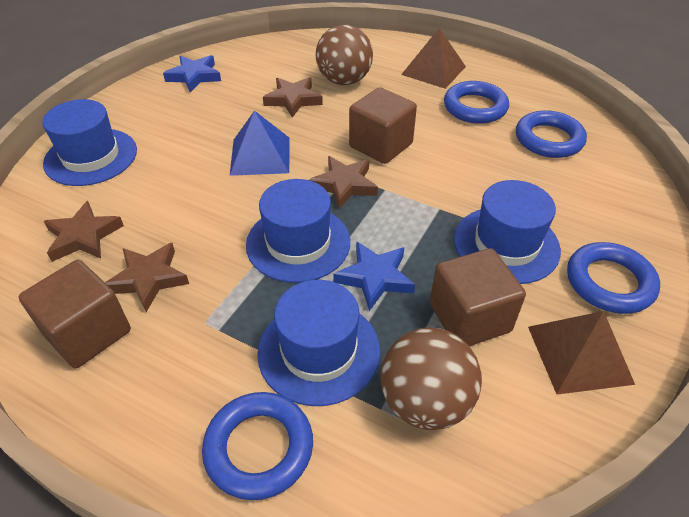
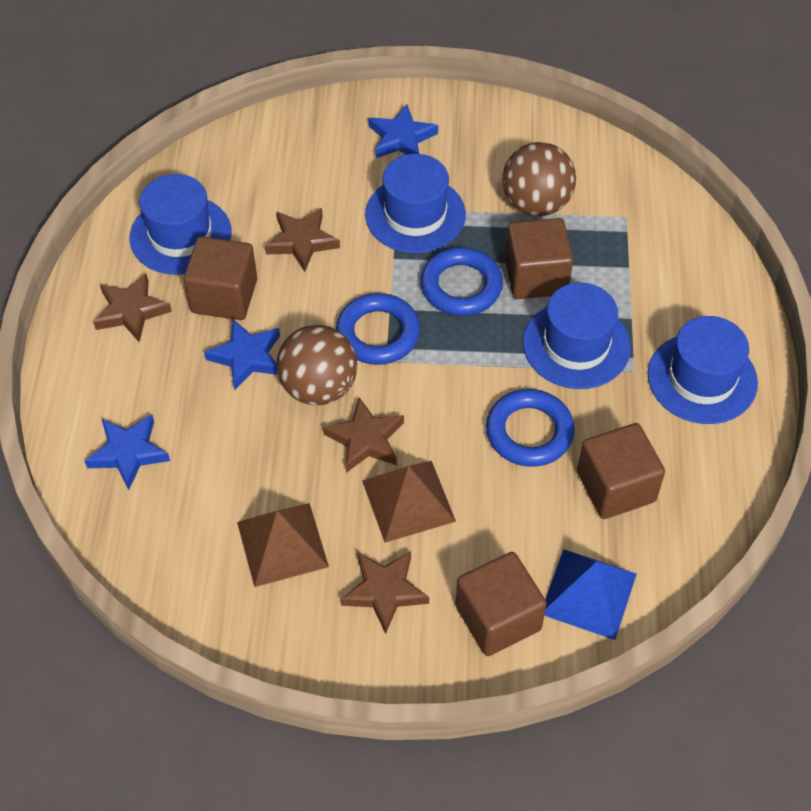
blue ring: 4 -> 3
blue star: 2 -> 3
brown cube: 3 -> 4

